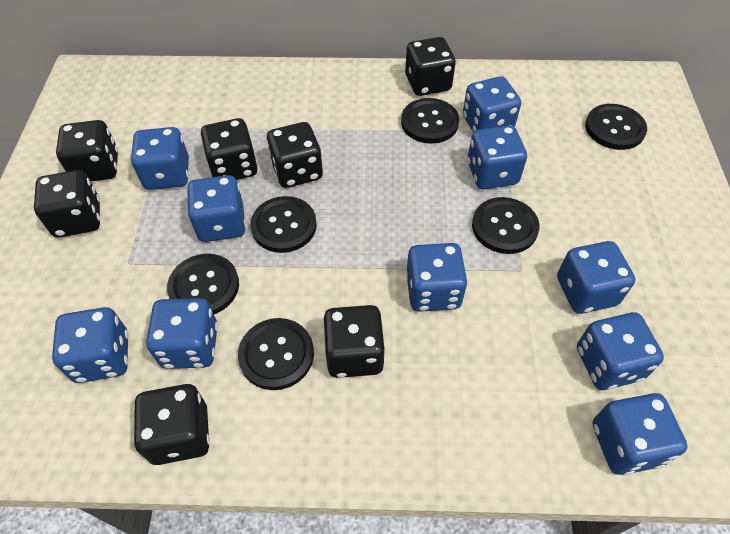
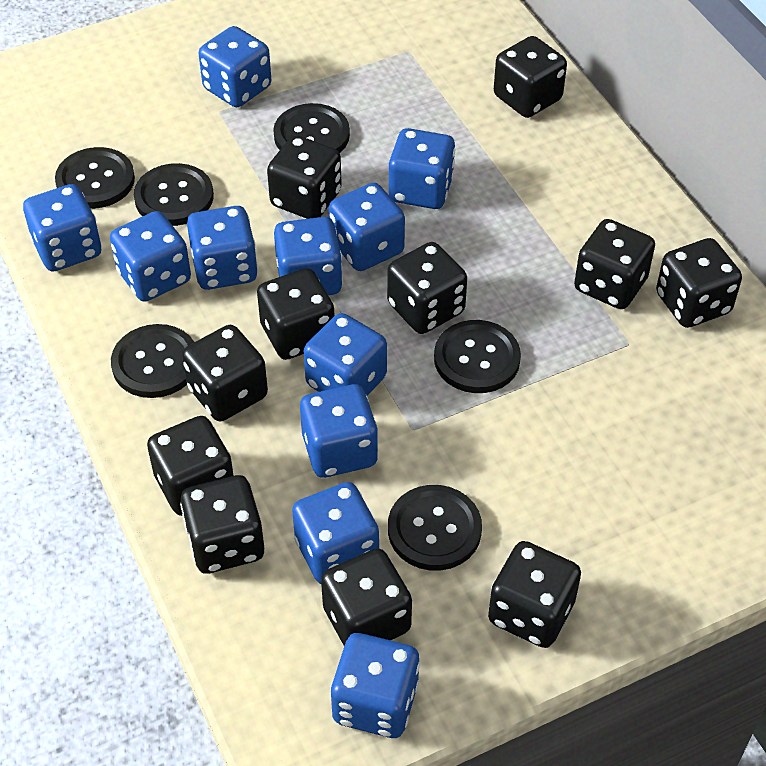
black dice: 7 -> 11
blue dice: 10 -> 11

